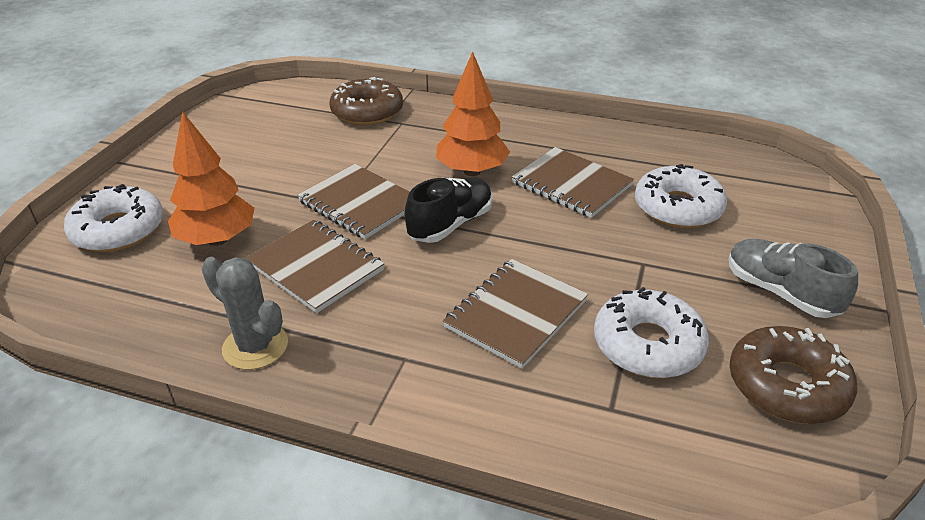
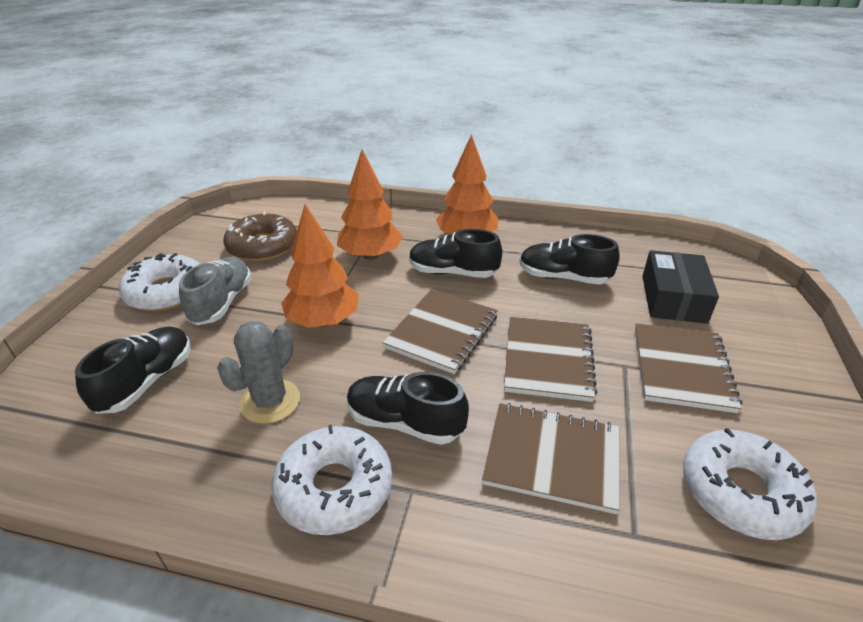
black box: 0 -> 1
black shoe: 1 -> 4
brown donut: 2 -> 1
orange tree: 2 -> 3

